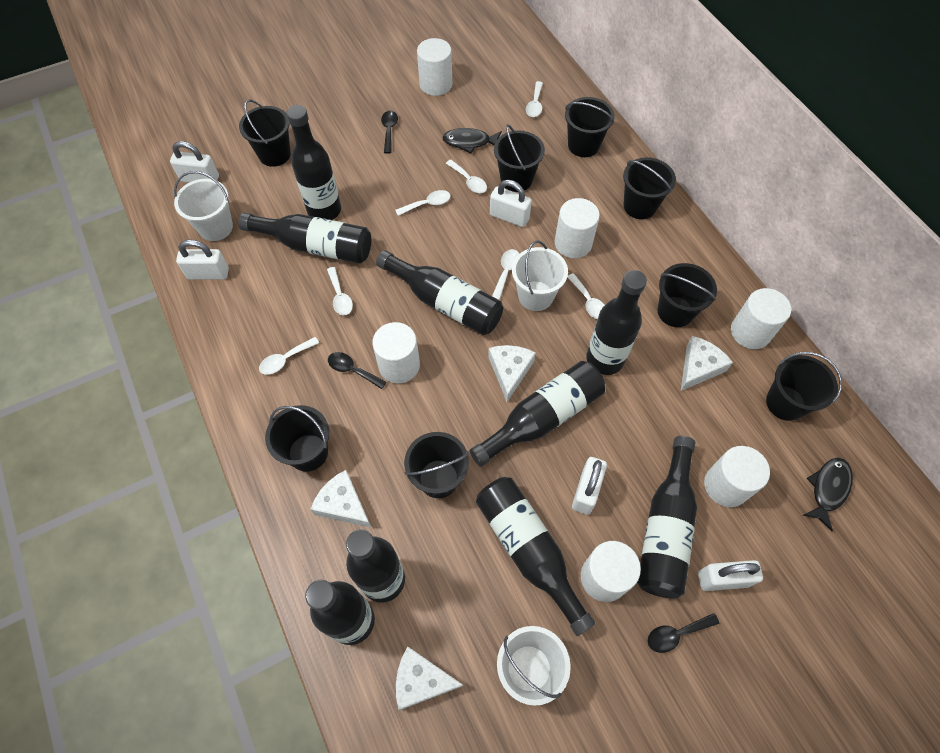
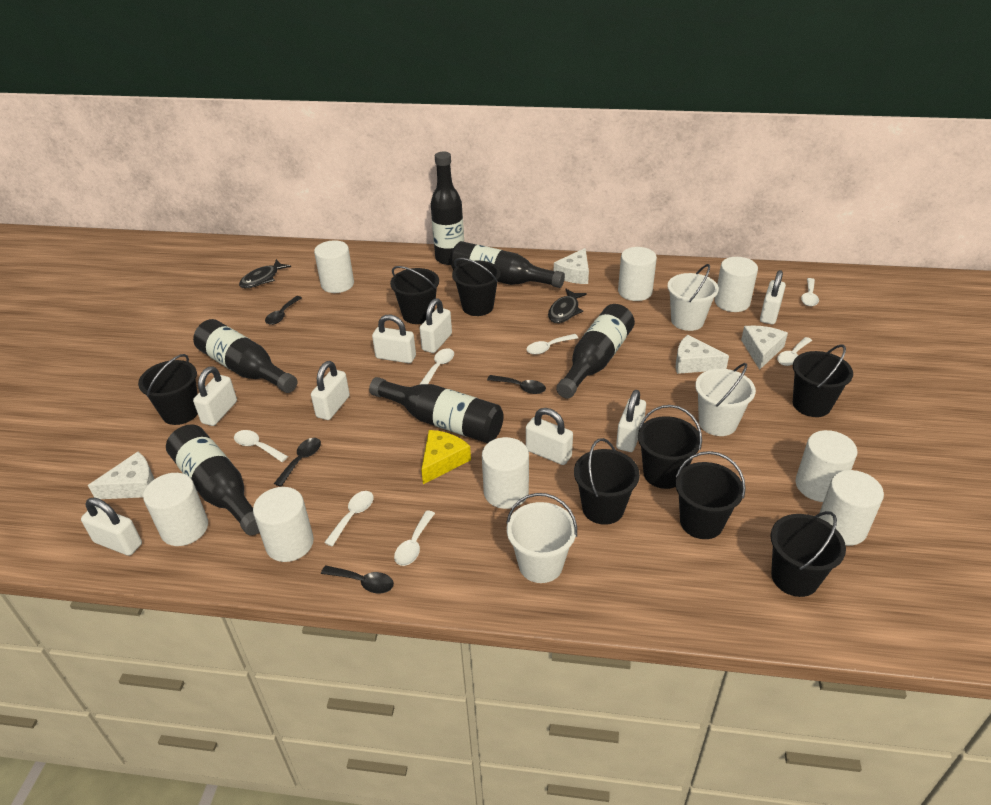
black bottle: 9 -> 6
black spoon: 3 -> 4
white cylinder: 6 -> 8
white padlock: 5 -> 8
yellow cheese: 0 -> 1

